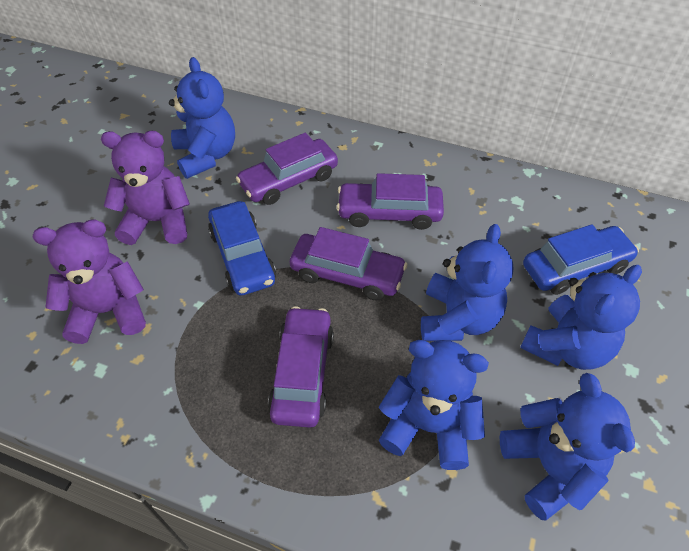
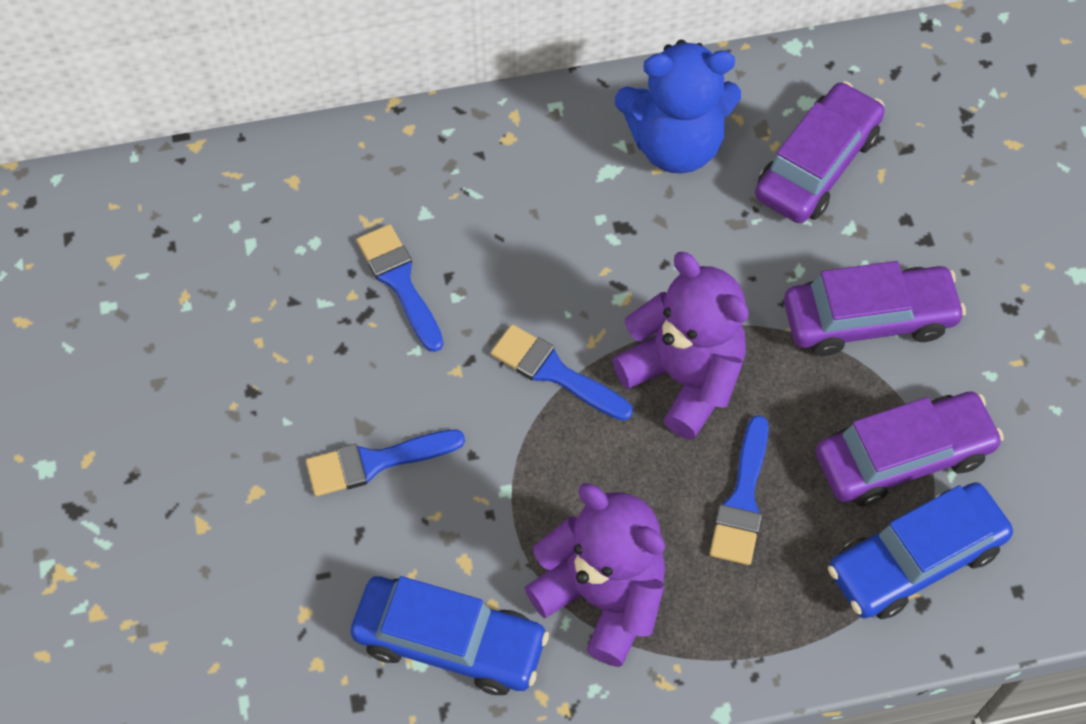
blue brush: 0 -> 4
blue teddy bear: 5 -> 1
purple car: 4 -> 3

